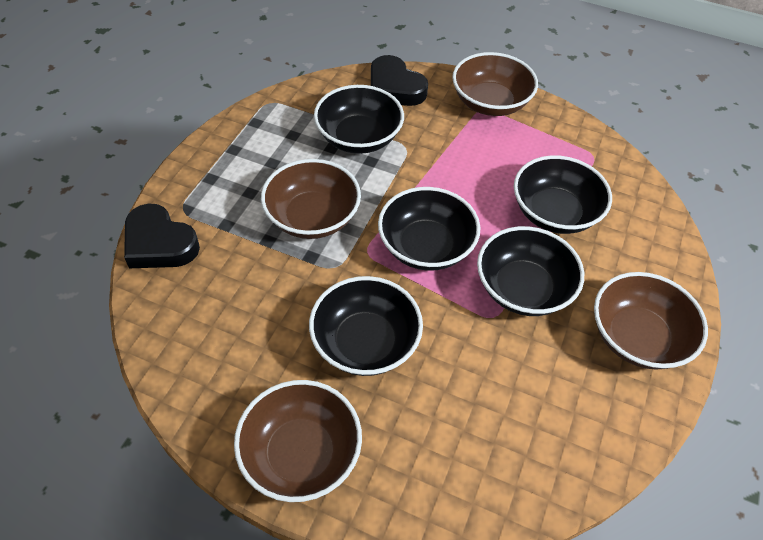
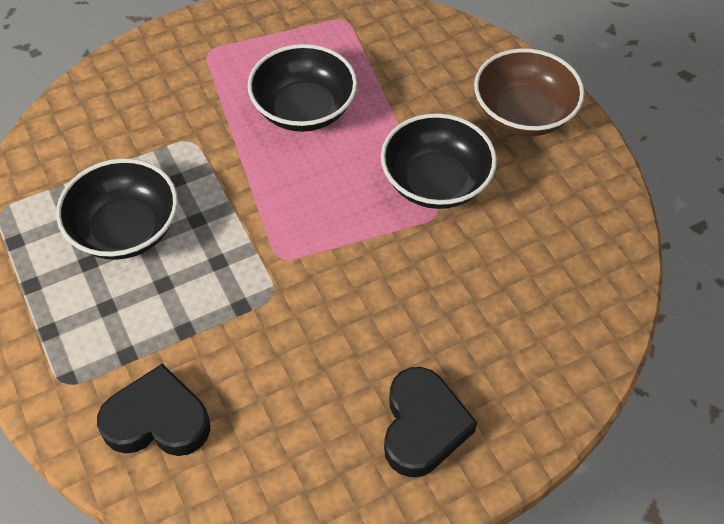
black bowl: 5 -> 3
brown bowl: 4 -> 1

